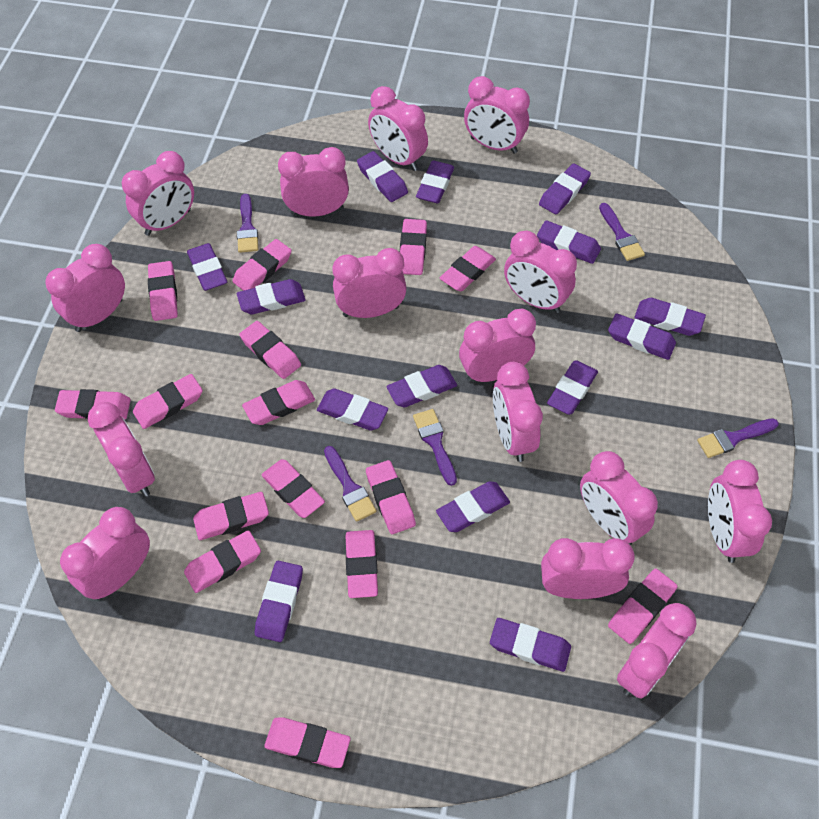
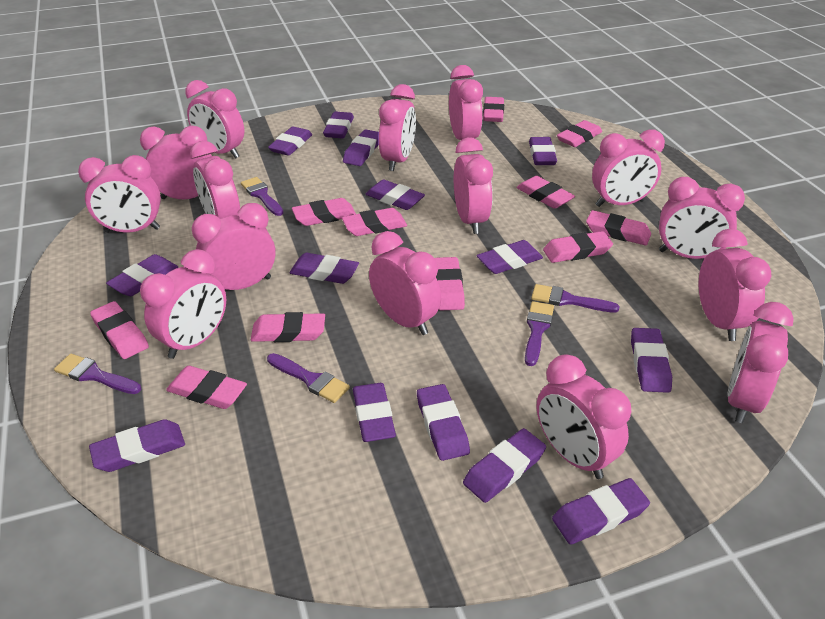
pink eraser: 15 -> 11

